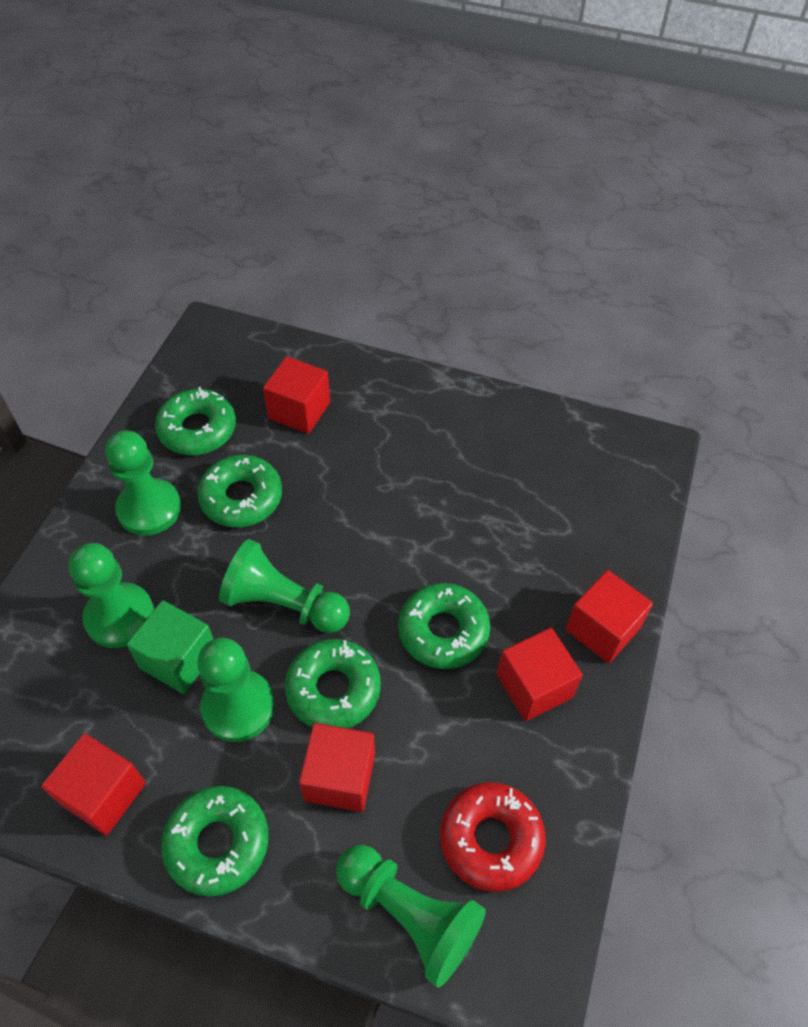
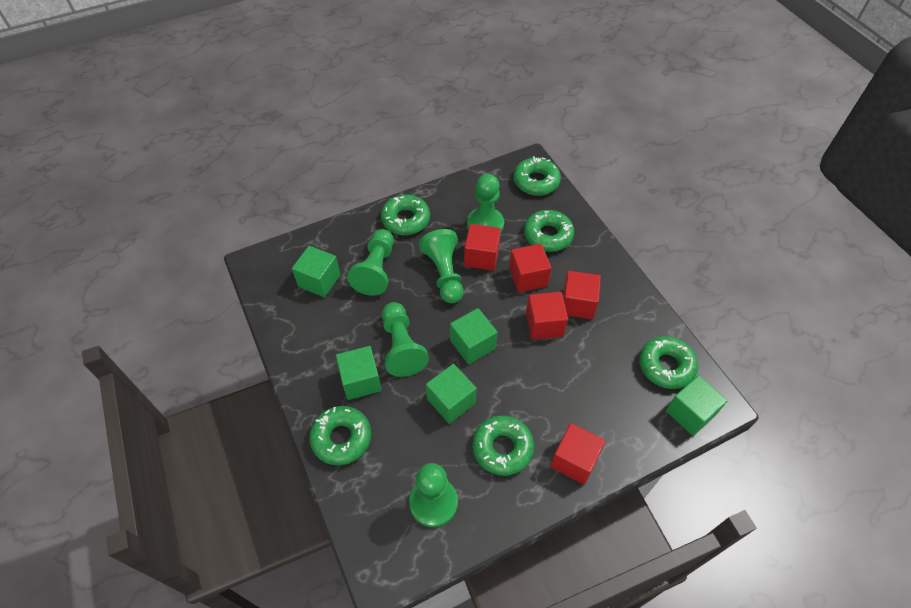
green cube: 1 -> 5
green donut: 5 -> 6
red donut: 1 -> 0

